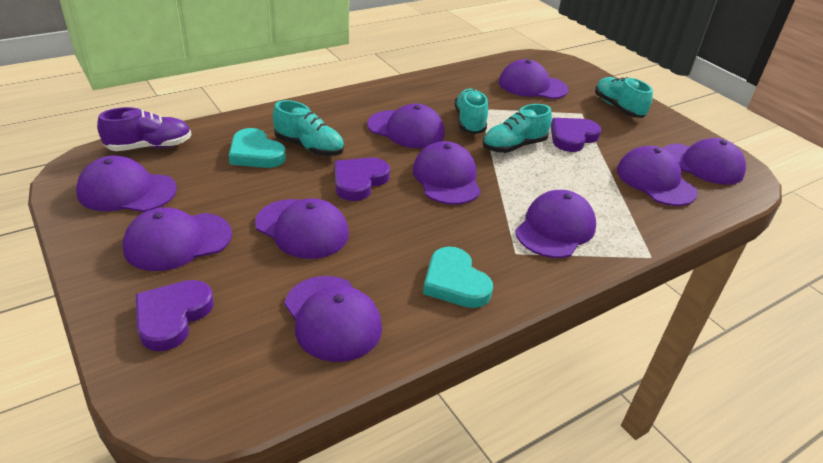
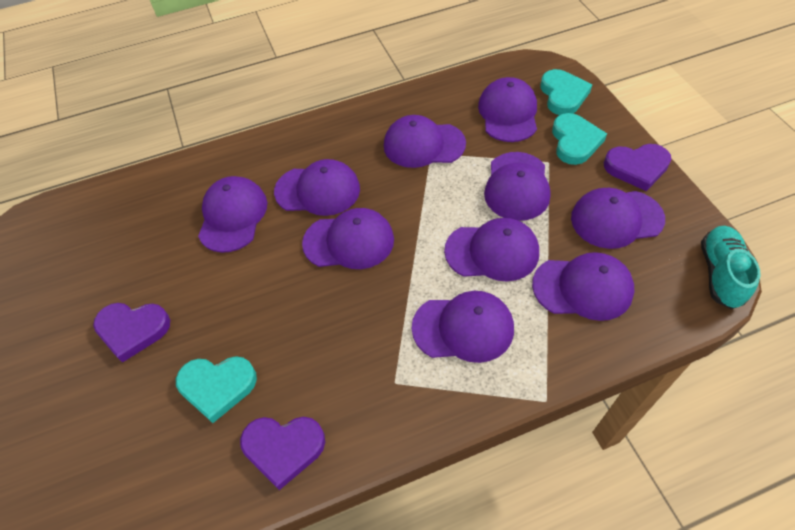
purple shoe: 1 -> 0
turquoise heart: 2 -> 3
turquoise shoe: 4 -> 1

